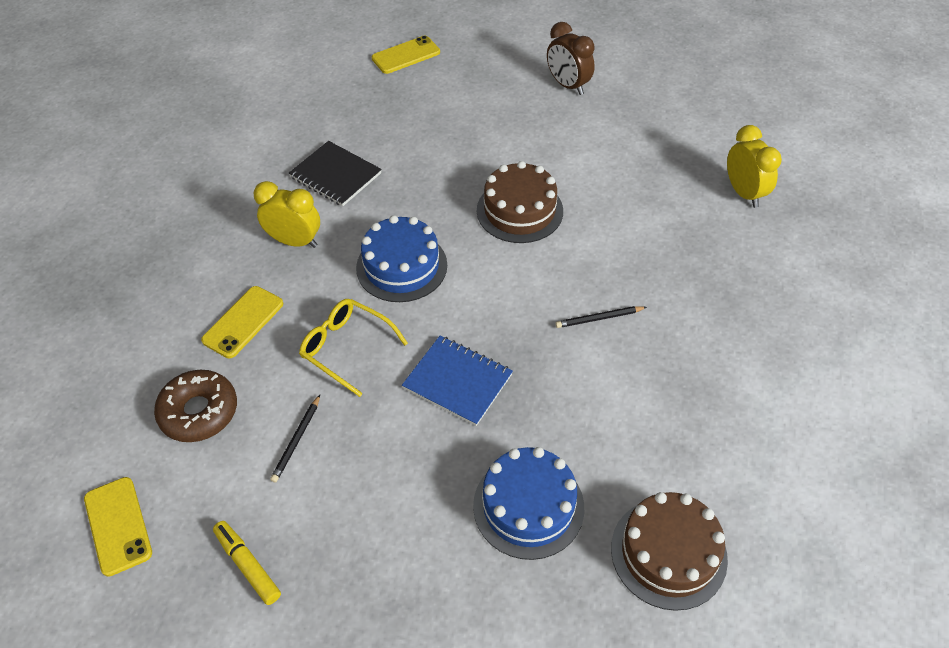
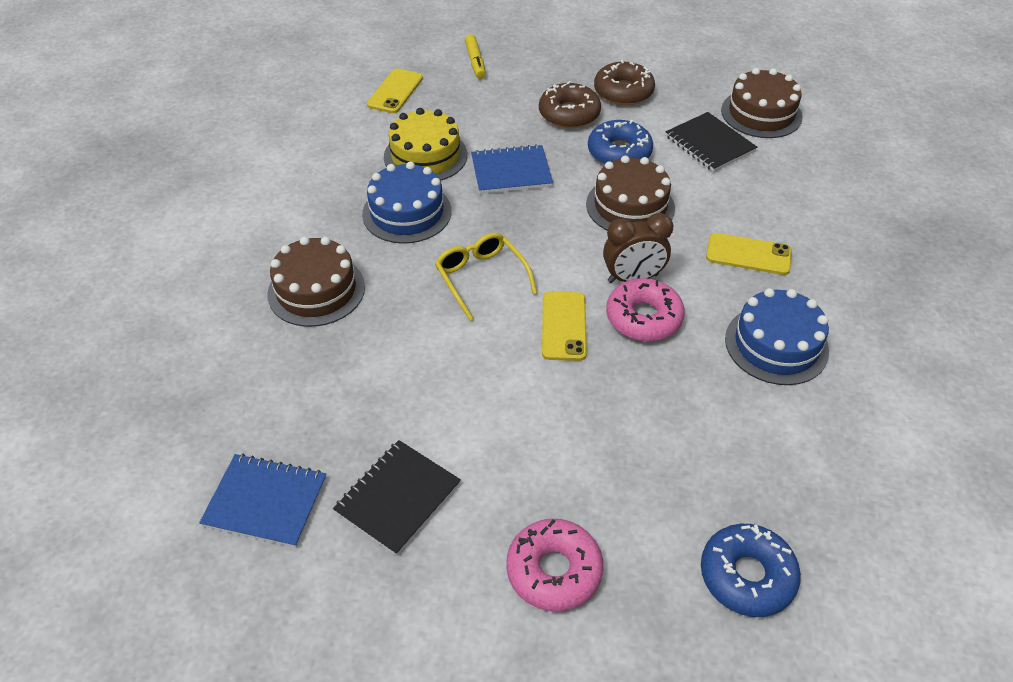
black notebook: 1 -> 2
black pencil: 2 -> 0
blue donut: 0 -> 2
blue notebook: 1 -> 2
brown cake: 2 -> 3
brown donut: 1 -> 2
pink donut: 0 -> 2
yellow cake: 0 -> 1
yellow clock: 2 -> 0

